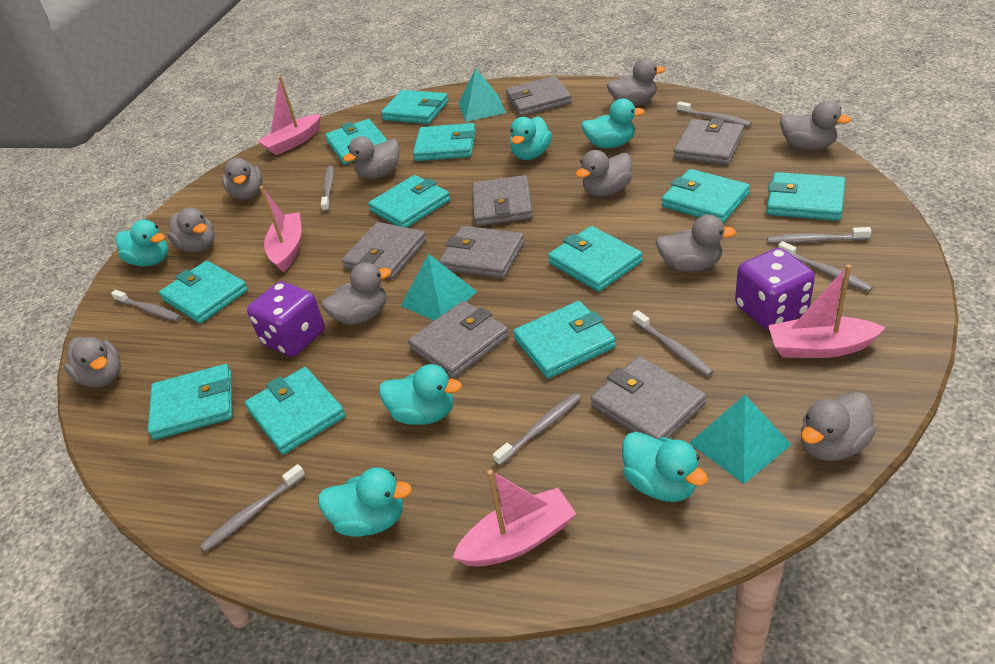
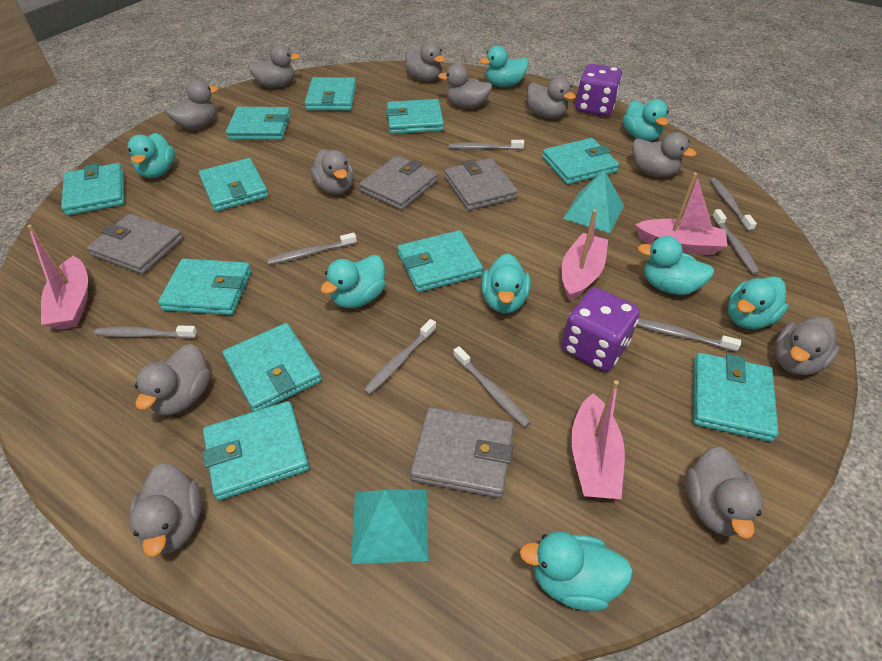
grey duck: 10 -> 11
grey wallet: 7 -> 4
turquoise duck: 6 -> 8
turquoise pyramid: 3 -> 2

